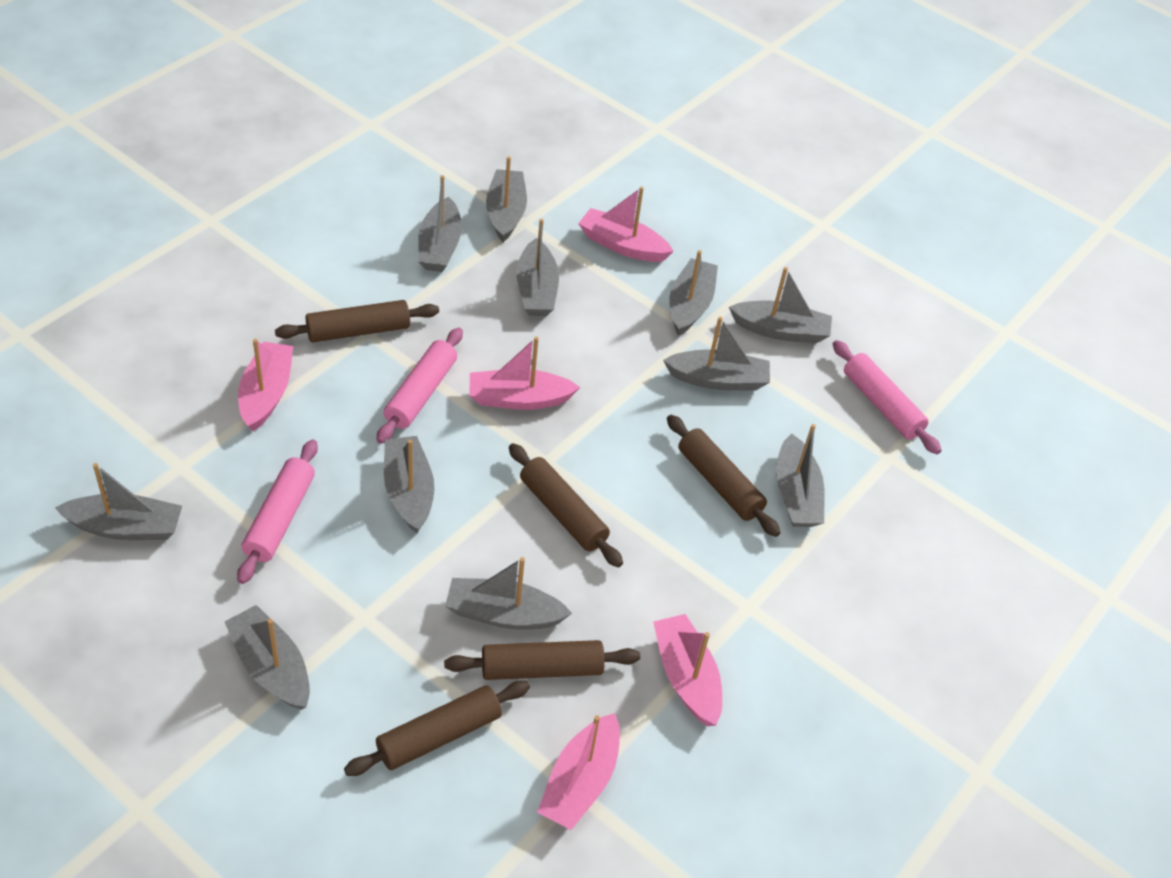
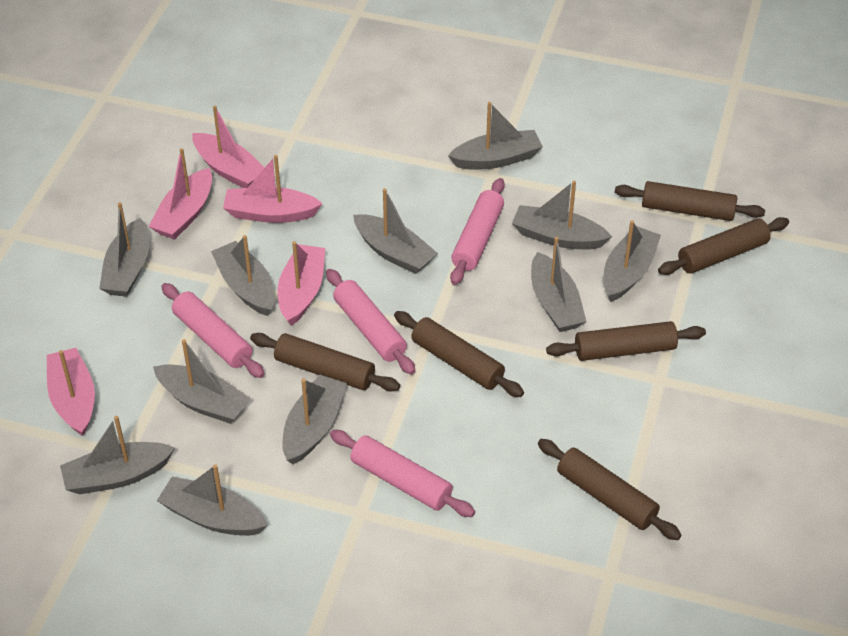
brown rolling pin: 5 -> 6
pink rolling pin: 3 -> 4

